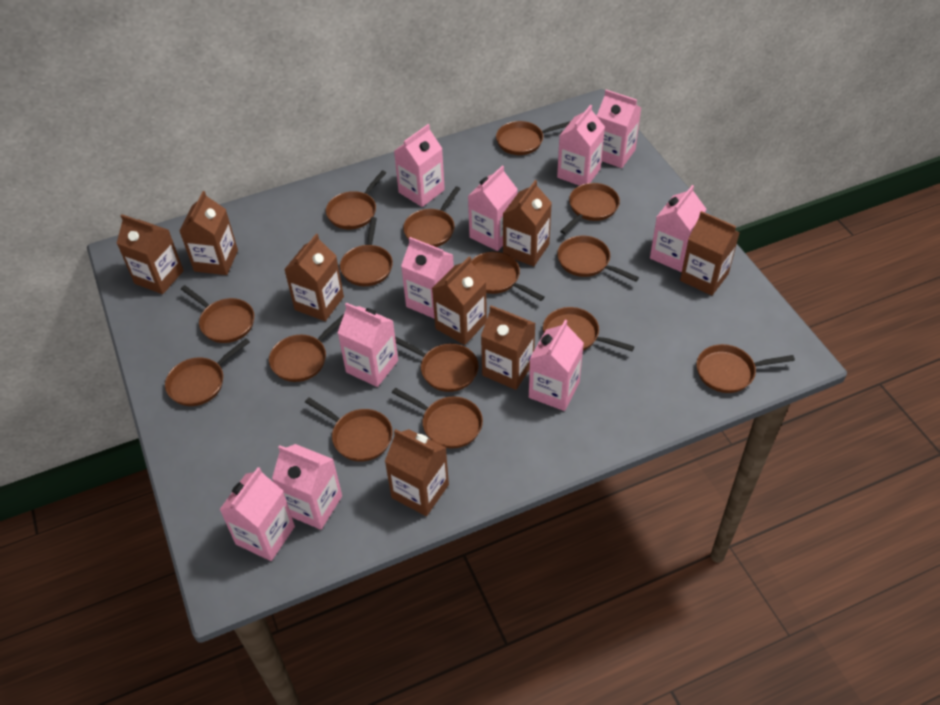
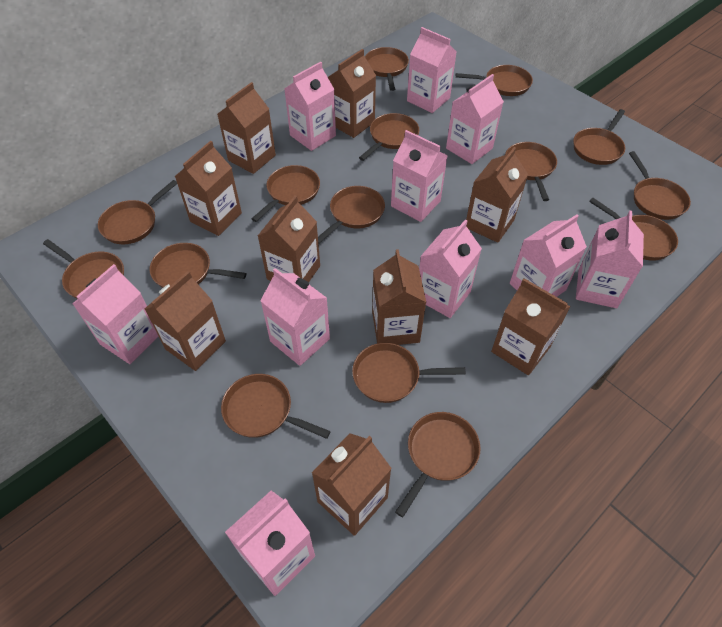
brown carton: 8 -> 9

